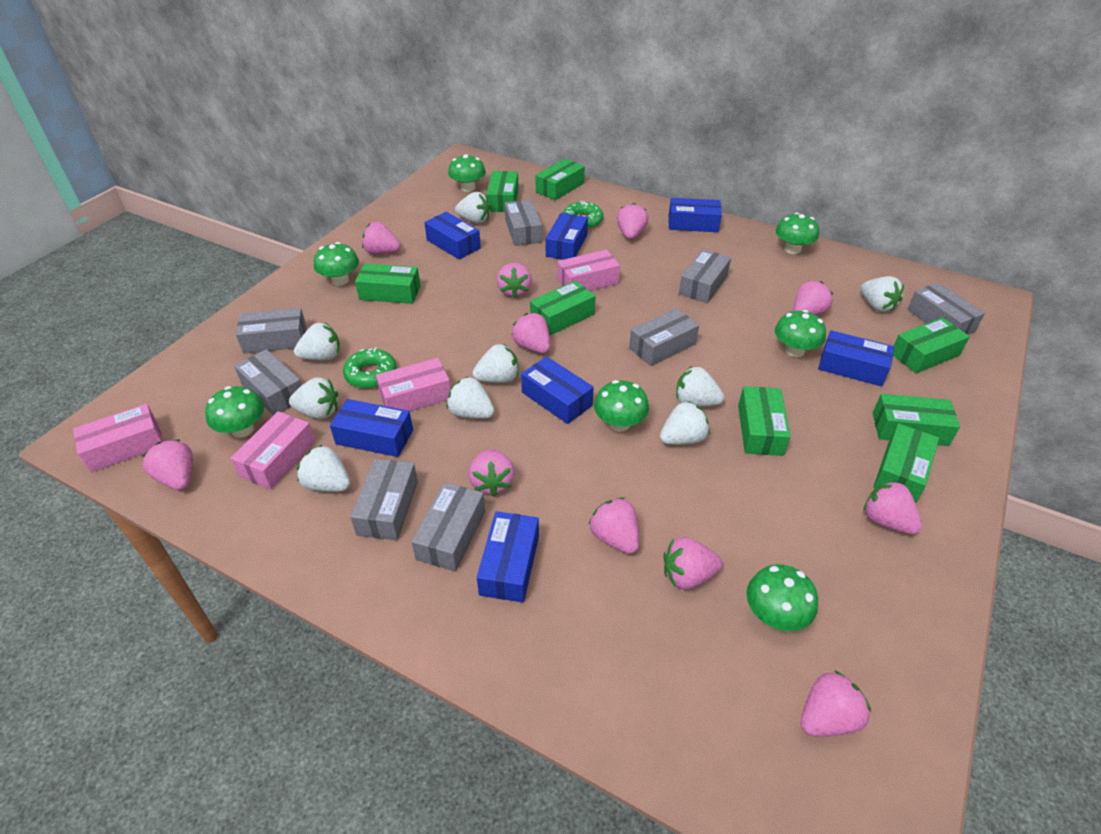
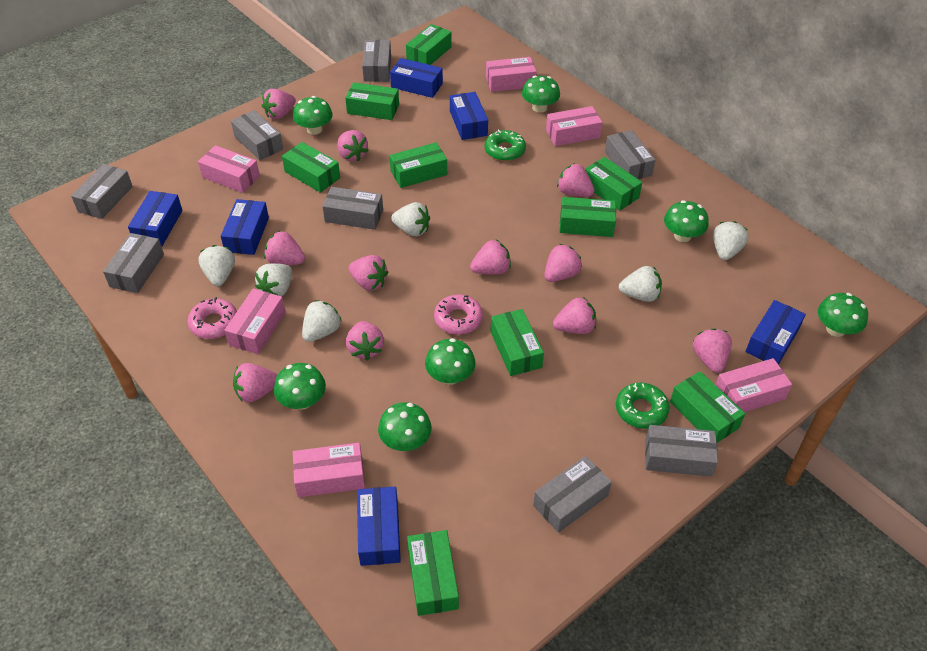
blue box: 7 -> 6
green box: 8 -> 9
pink box: 4 -> 6
pink donut: 0 -> 2
white strawberry: 9 -> 6

